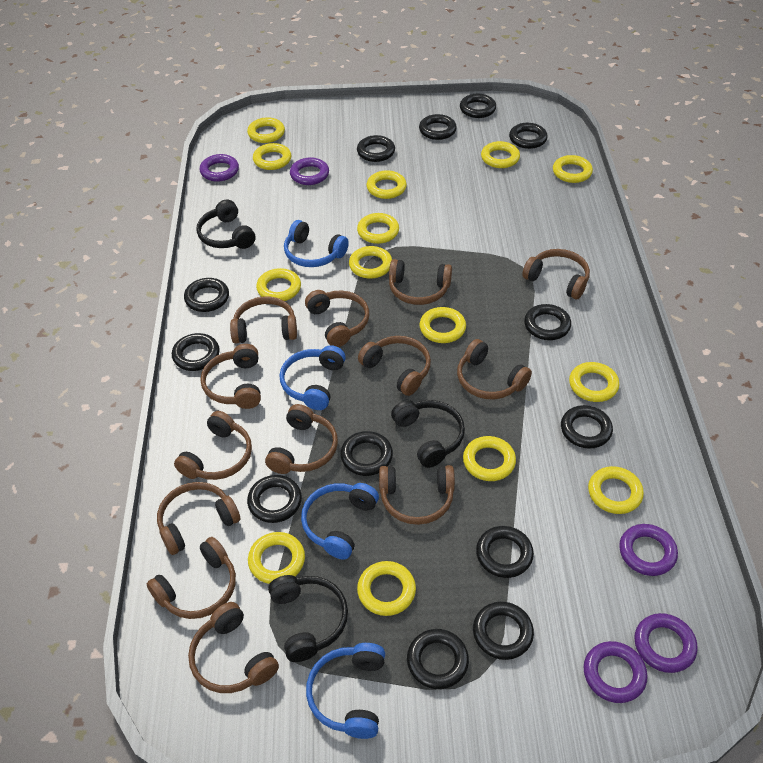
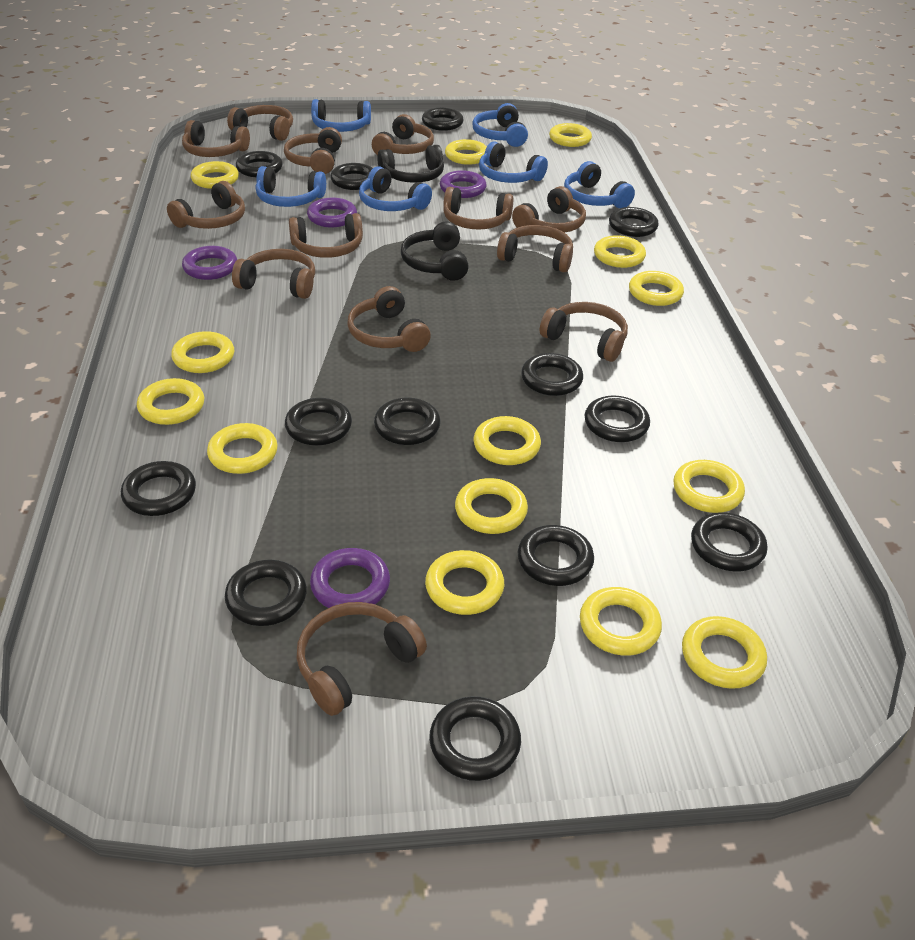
black headphones: 3 -> 2
blue headphones: 4 -> 6
purple ring: 5 -> 4

